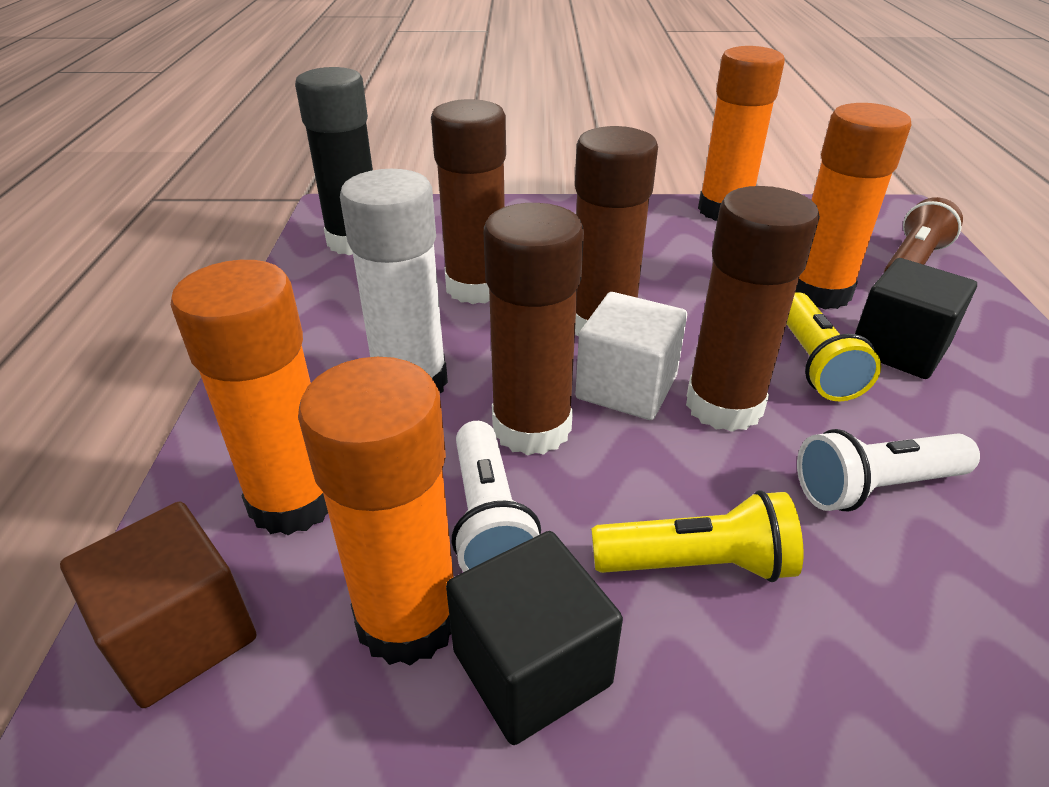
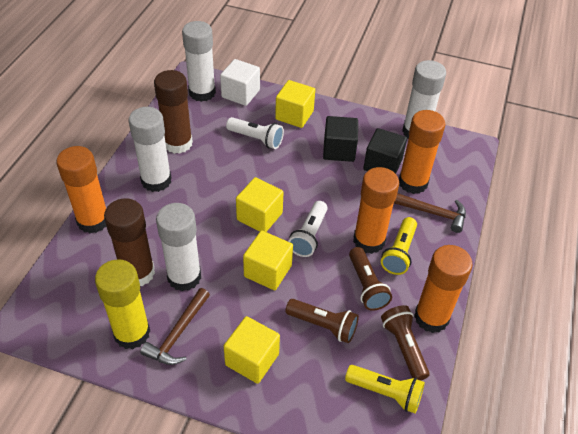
black glue stick: 1 -> 0
brown cube: 1 -> 0
brown flashlight: 1 -> 3
brown glue stick: 4 -> 2
brown hammer: 0 -> 2
white glue stick: 1 -> 4
yellow cube: 0 -> 4
yellow glue stick: 0 -> 1

